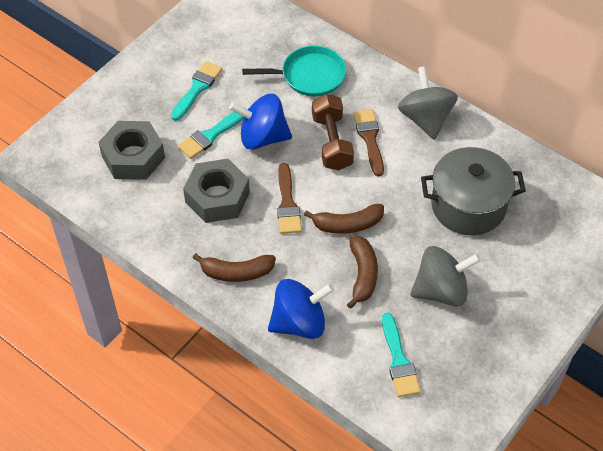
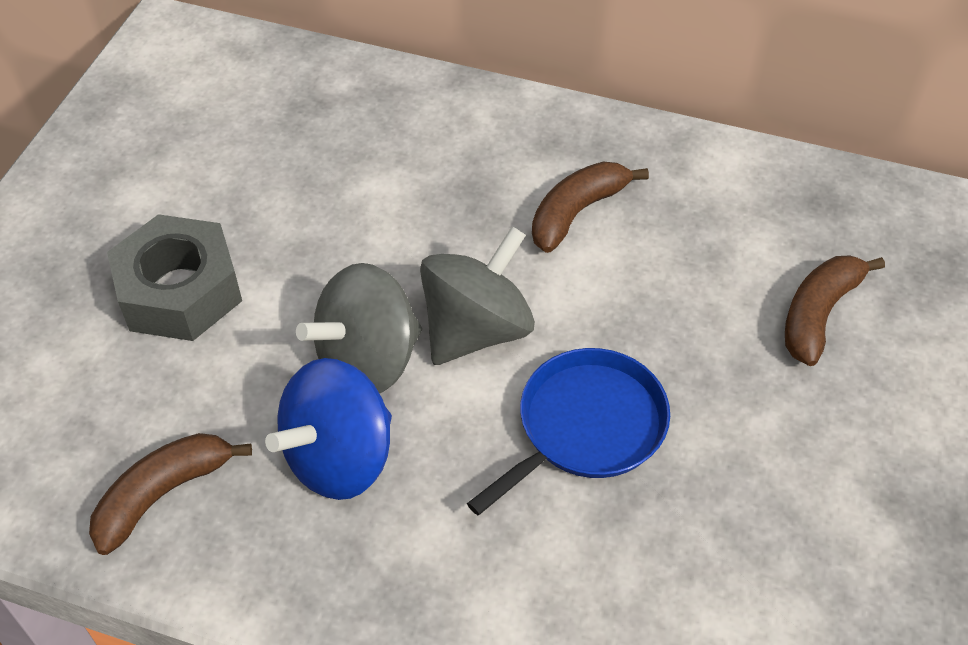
blue pan: 0 -> 1
blue spinning top: 2 -> 1
brown brush: 2 -> 0
brown dumbbell: 1 -> 0
grey nut: 2 -> 1
grey pot: 1 -> 0
turquoise brush: 3 -> 0
turquoise pan: 1 -> 0

